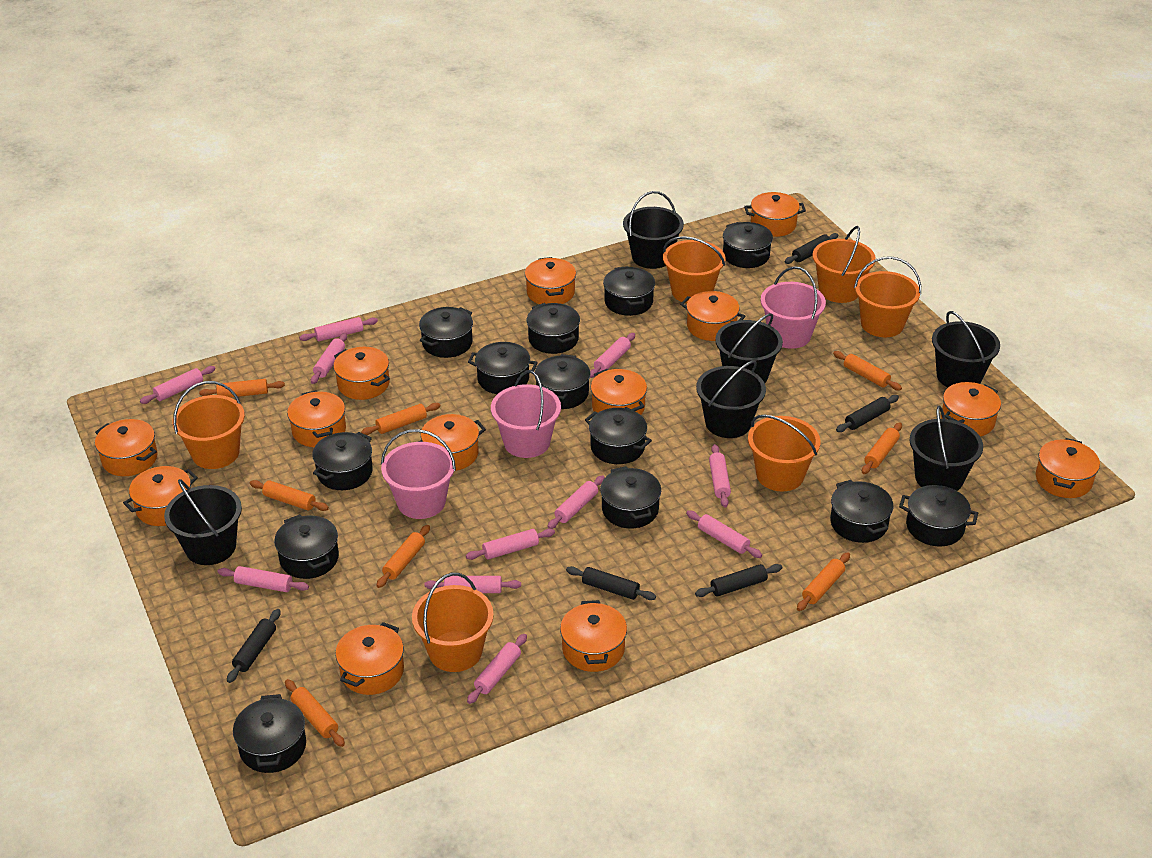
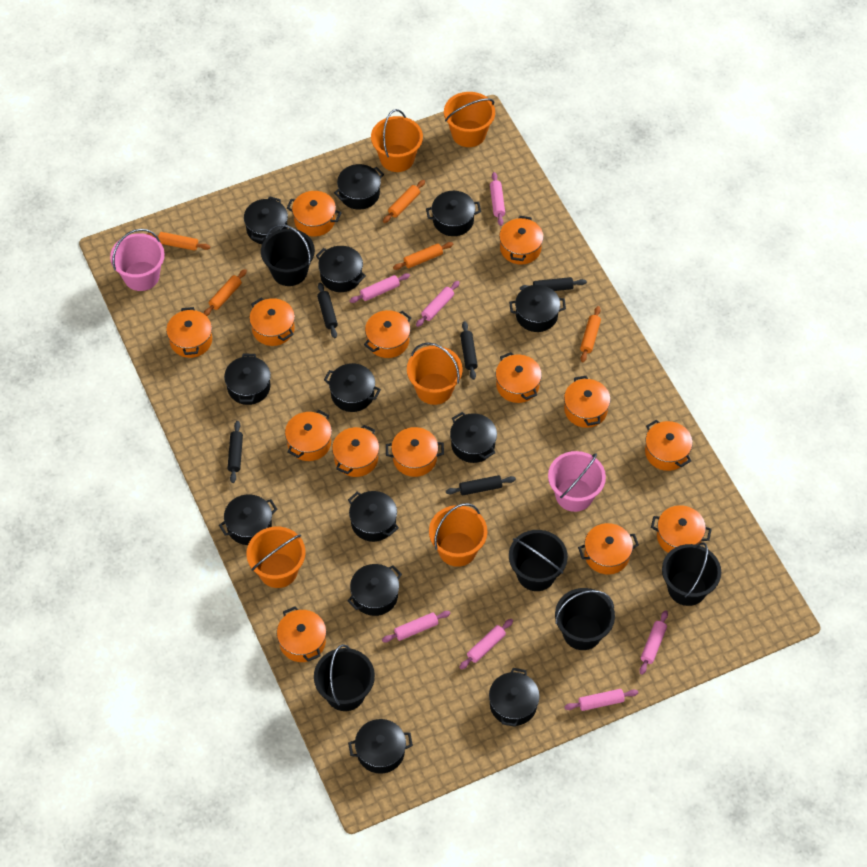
black bucket: 6 -> 5
orange bucket: 6 -> 5
orange pot: 13 -> 14
orange rolling pin: 8 -> 5
pink bucket: 3 -> 2
pink rolling pin: 11 -> 7

